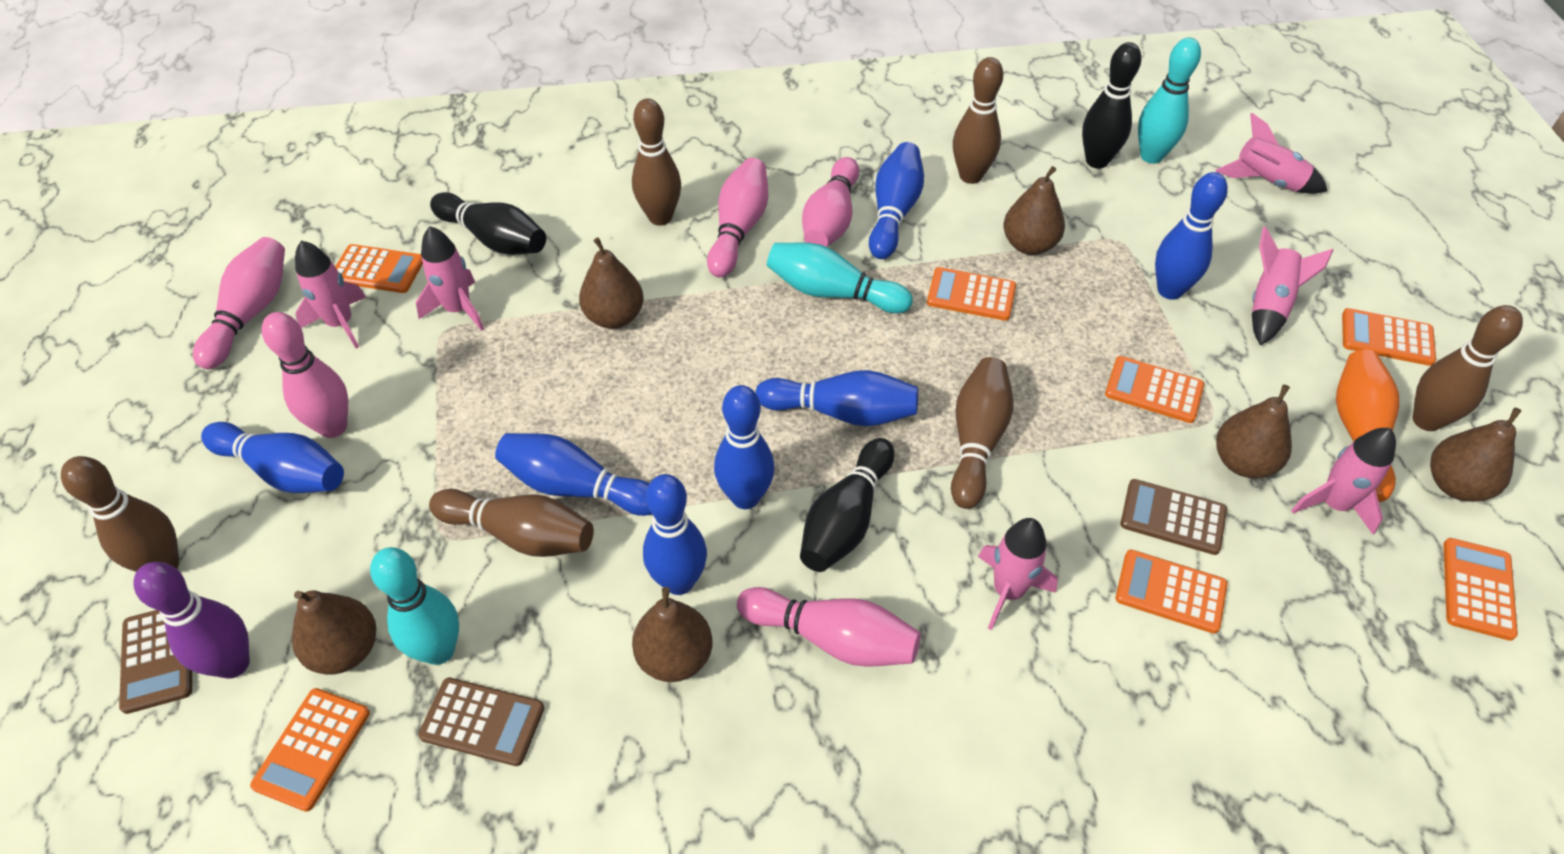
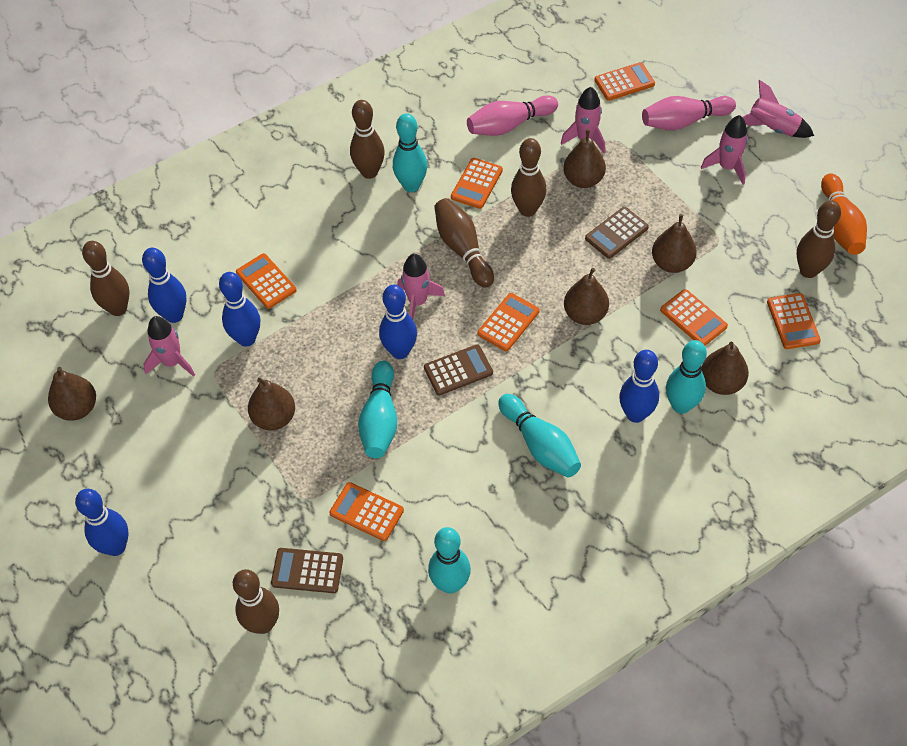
black bowling pin: 3 -> 0
blue bowling pin: 7 -> 5
pink bowling pin: 5 -> 2
pink rocket: 6 -> 5
purple bowling pin: 1 -> 0
turquoise bowling pin: 3 -> 5

